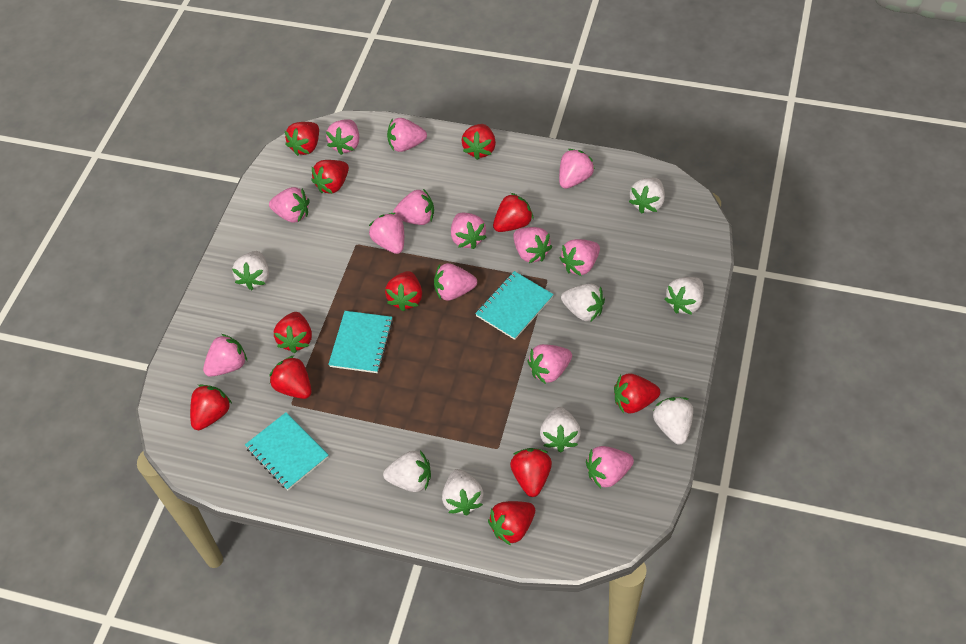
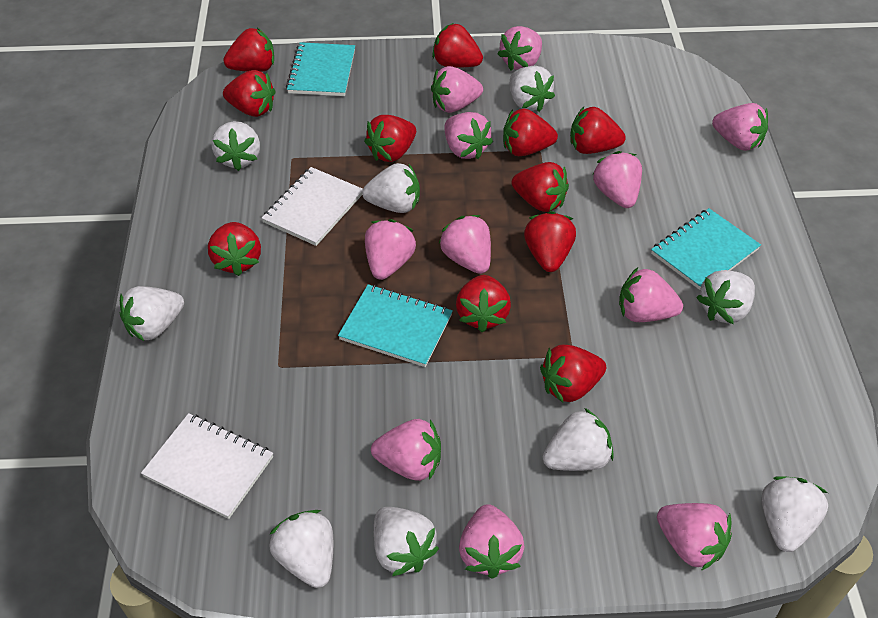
pink strawberry: 13 -> 11
white notebook: 0 -> 2
white strawberry: 8 -> 9

